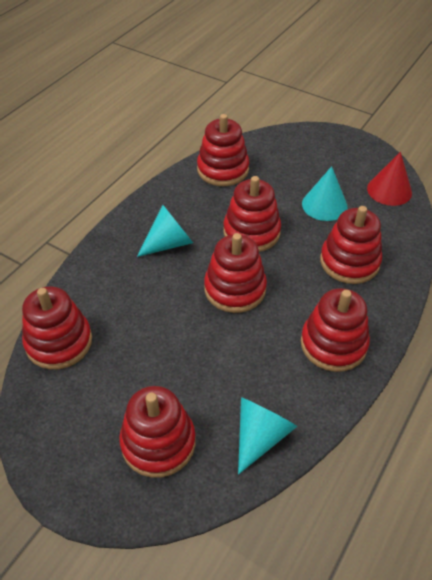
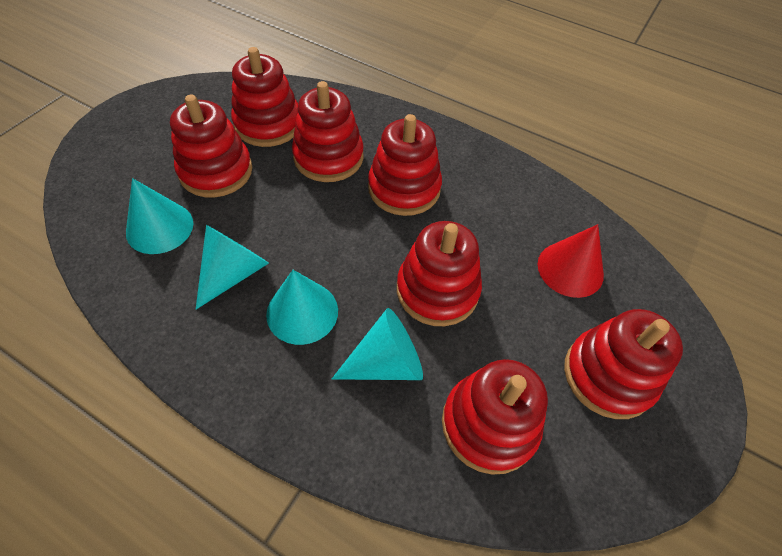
turquoise cone: 3 -> 4

